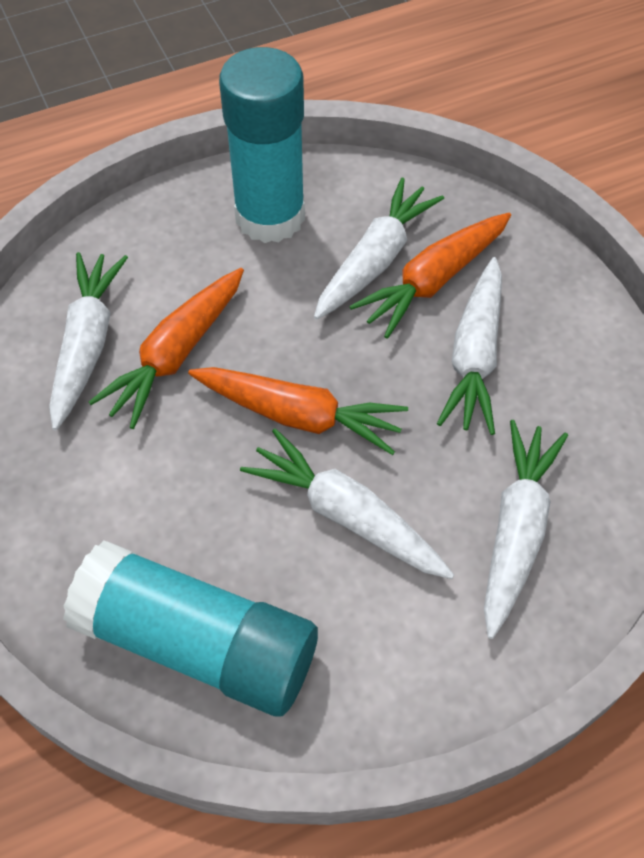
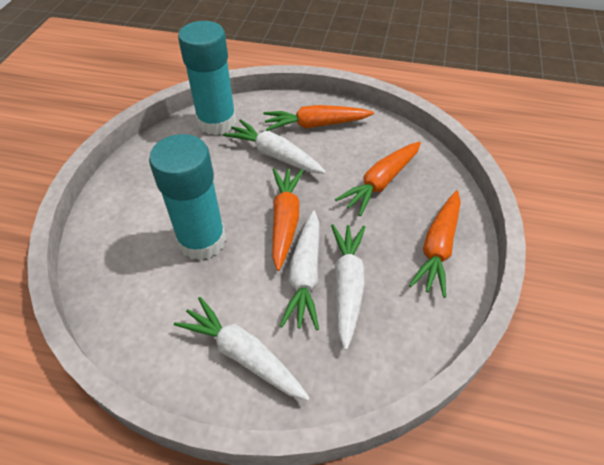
orange carrot: 3 -> 4
white carrot: 5 -> 4

